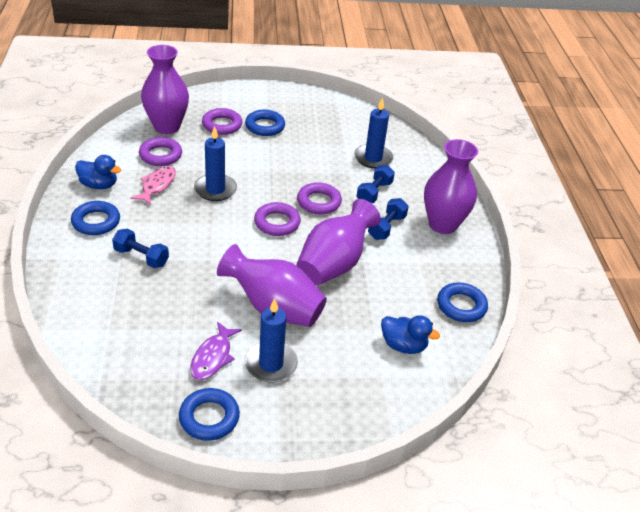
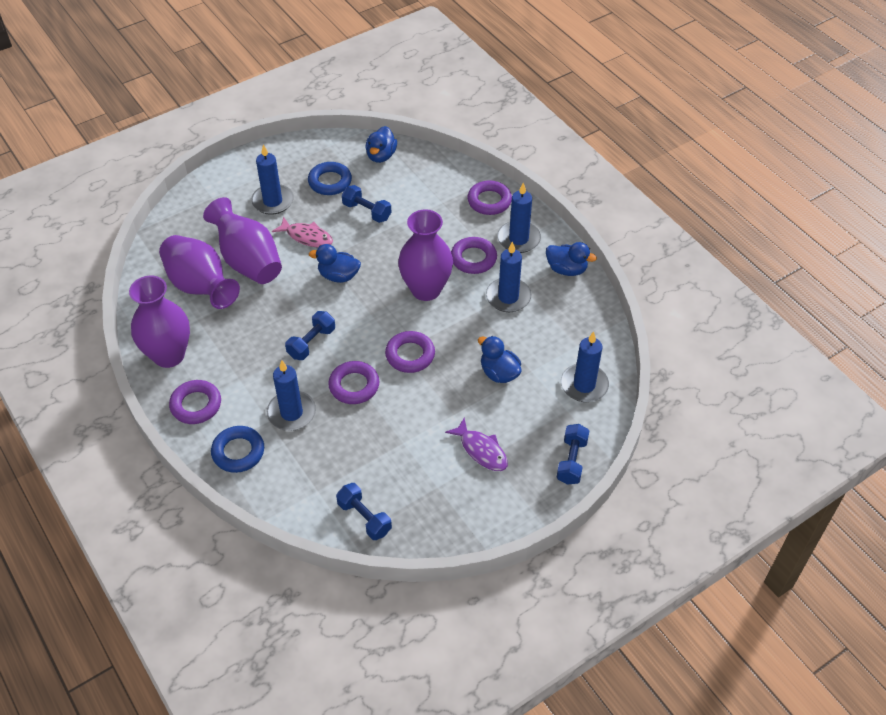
blue candle: 3 -> 5
blue duck: 2 -> 4
blue dumbbell: 3 -> 4
blue ring: 4 -> 2
purple ring: 4 -> 5

